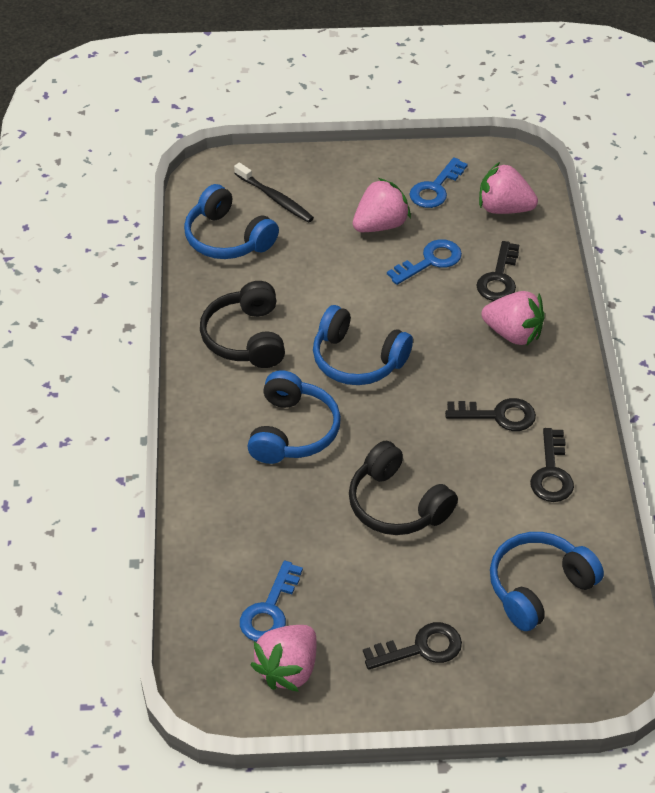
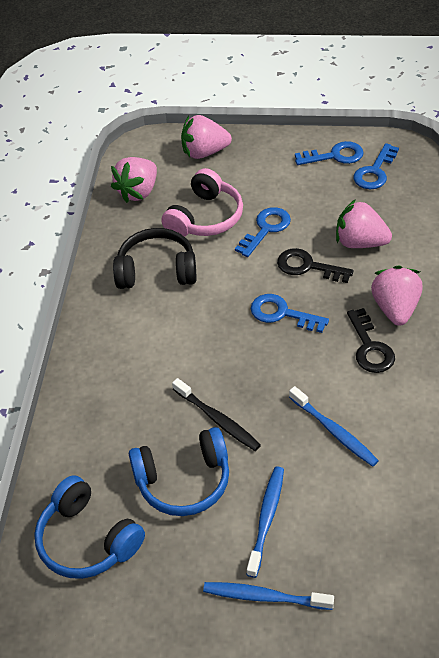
black headphones: 2 -> 1
black key: 4 -> 2
blue headphones: 4 -> 2
blue key: 3 -> 4
blue toothbrush: 0 -> 3
pink headphones: 0 -> 1

